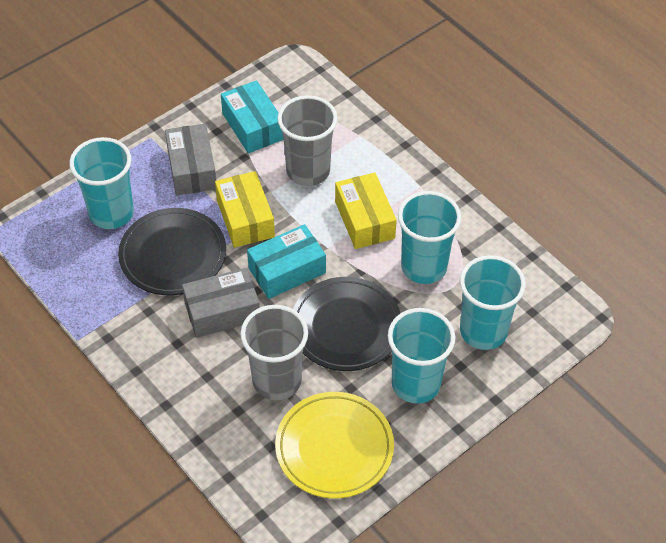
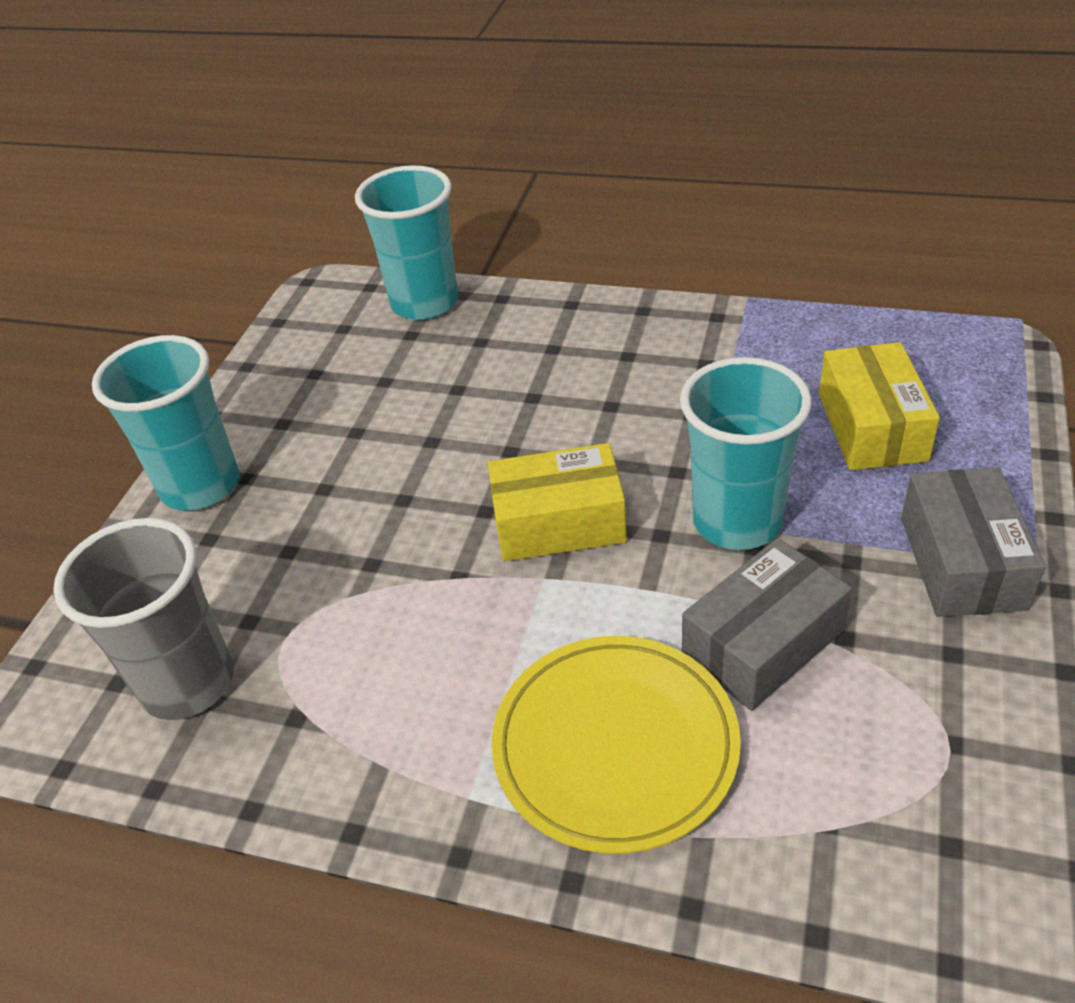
black plate: 2 -> 0
grey cup: 2 -> 1
turquoise box: 2 -> 0
turquoise cup: 4 -> 3

